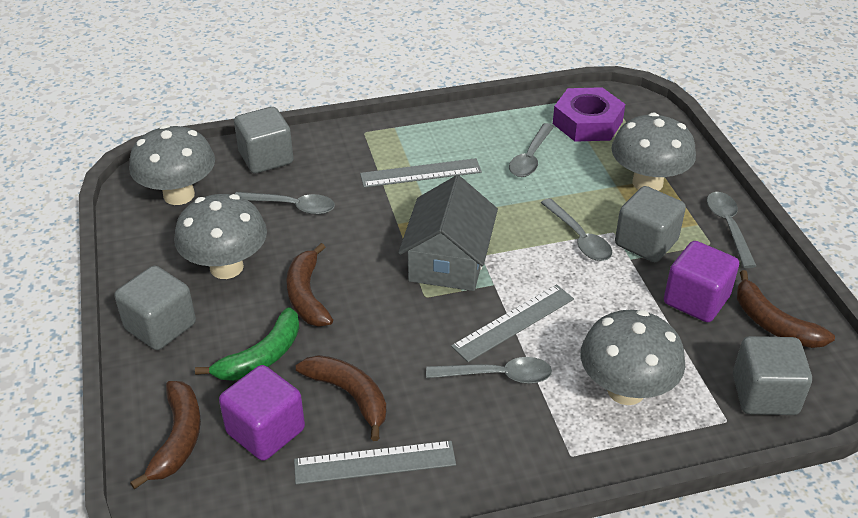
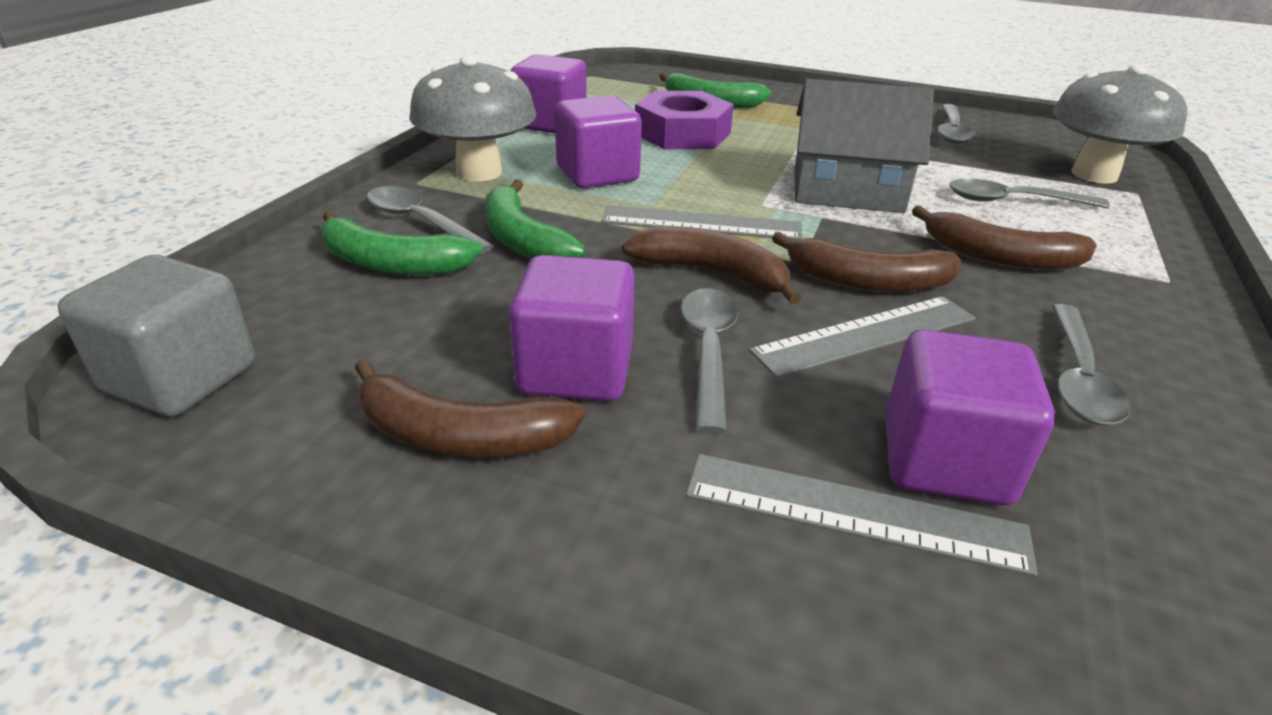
green banana: 1 -> 3
grey cube: 4 -> 1
grey mushroom: 4 -> 2
purple cube: 2 -> 4

